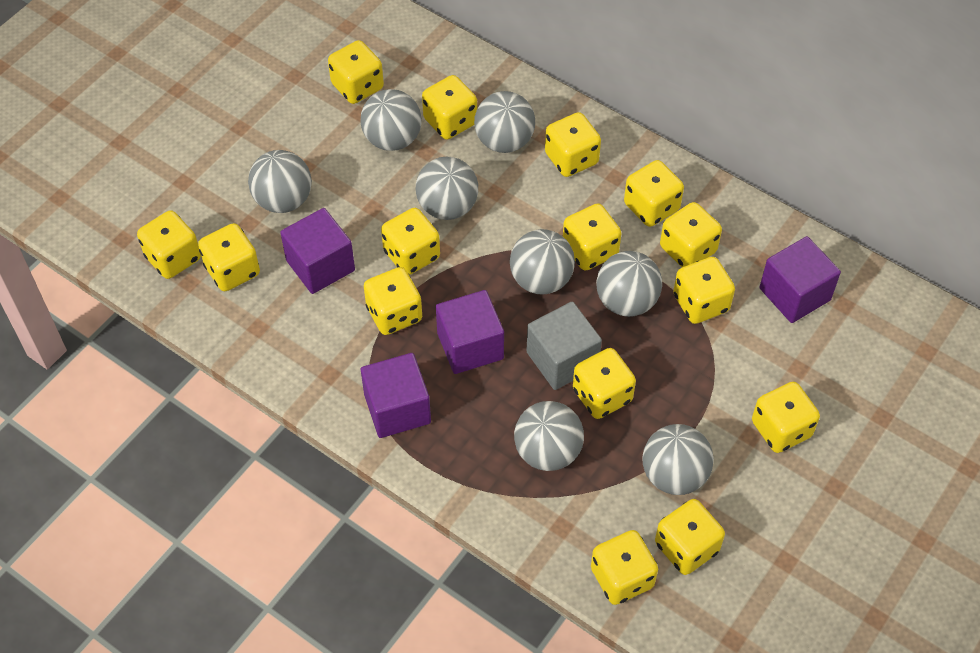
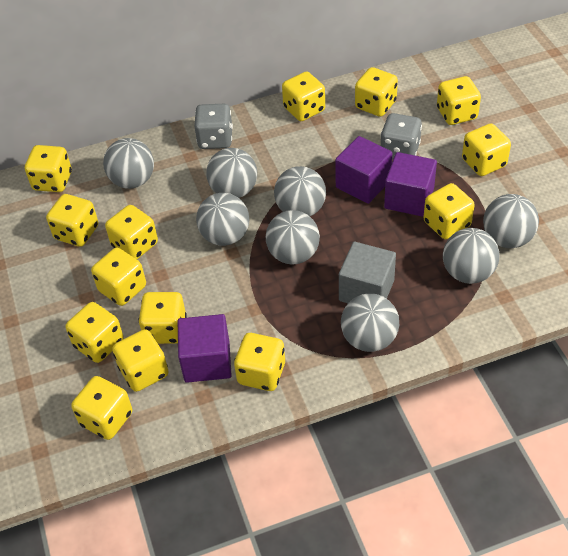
grey dice: 0 -> 2
purple cube: 4 -> 3
yellow dice: 15 -> 14

